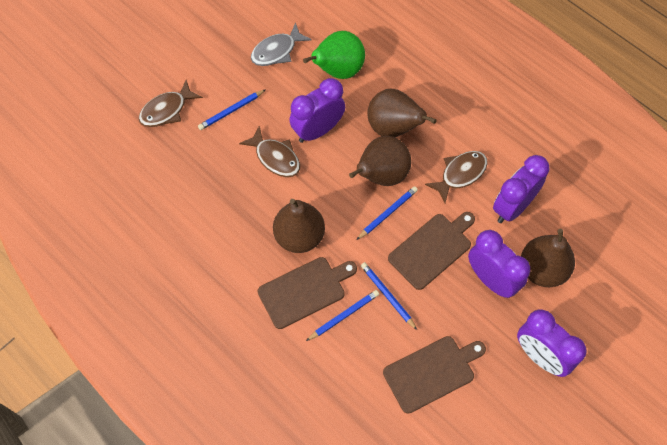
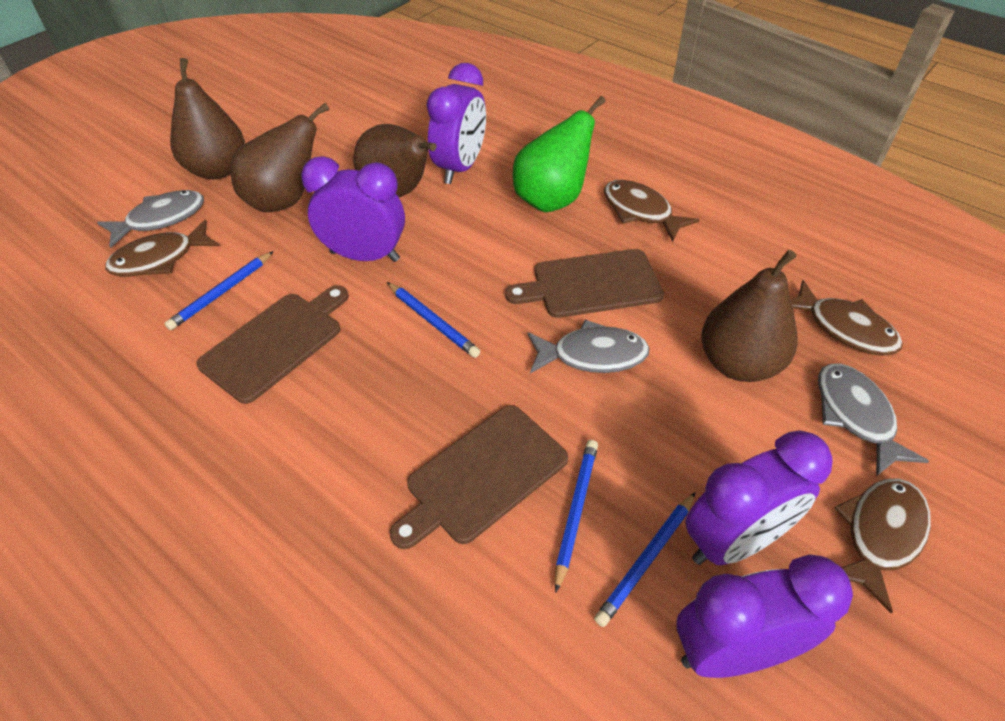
brown fish: 3 -> 4
grey fish: 1 -> 3

